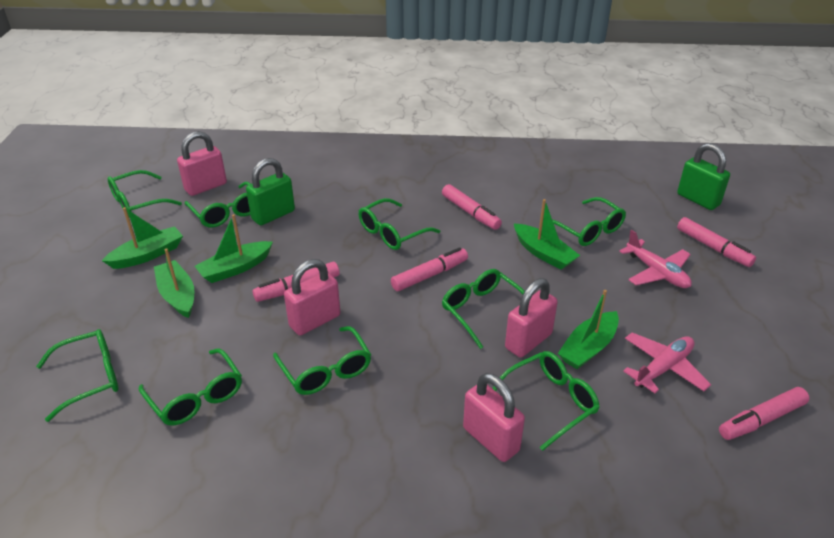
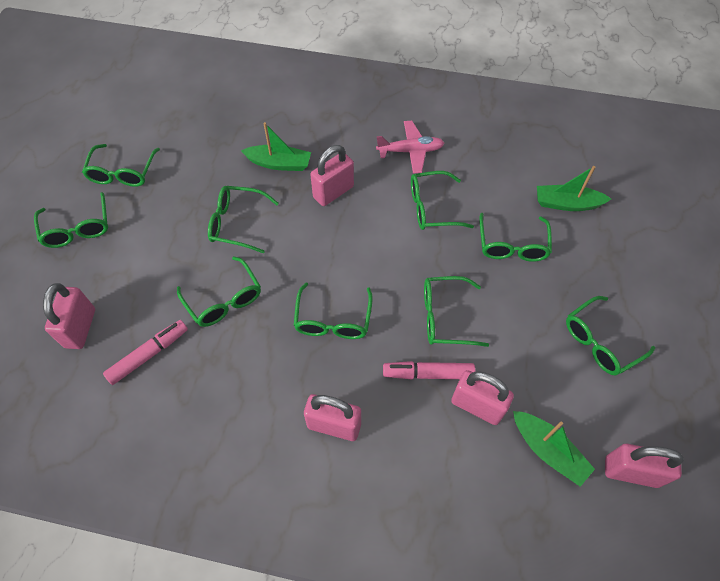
green boat: 5 -> 3
green padlock: 2 -> 0
pink marker: 5 -> 2
pink padlock: 4 -> 5
pink plane: 2 -> 1

